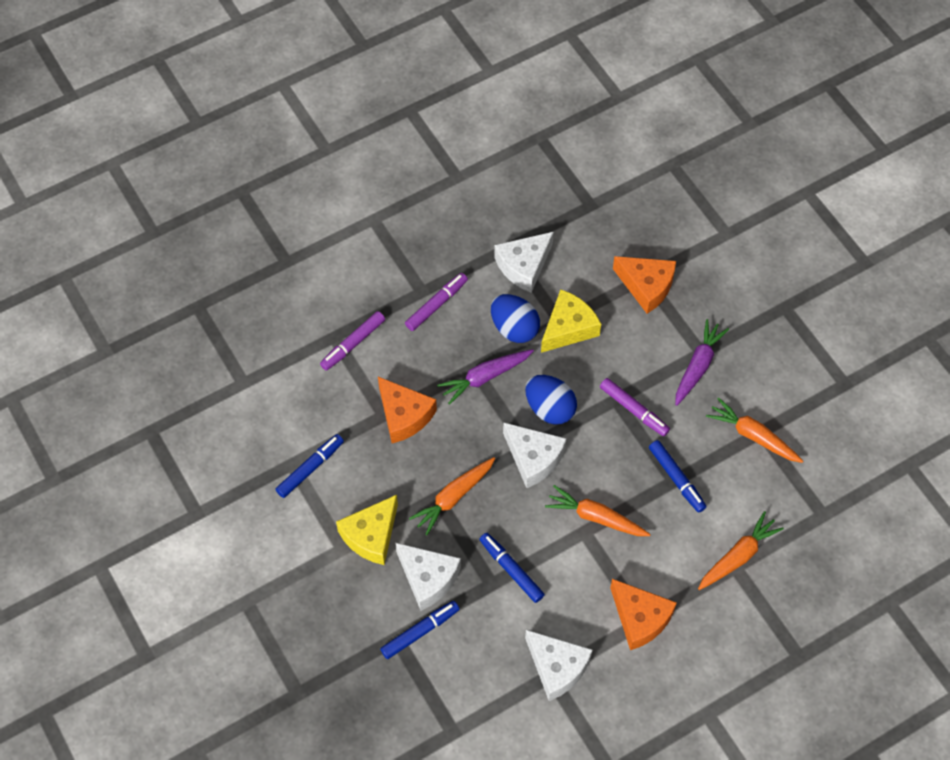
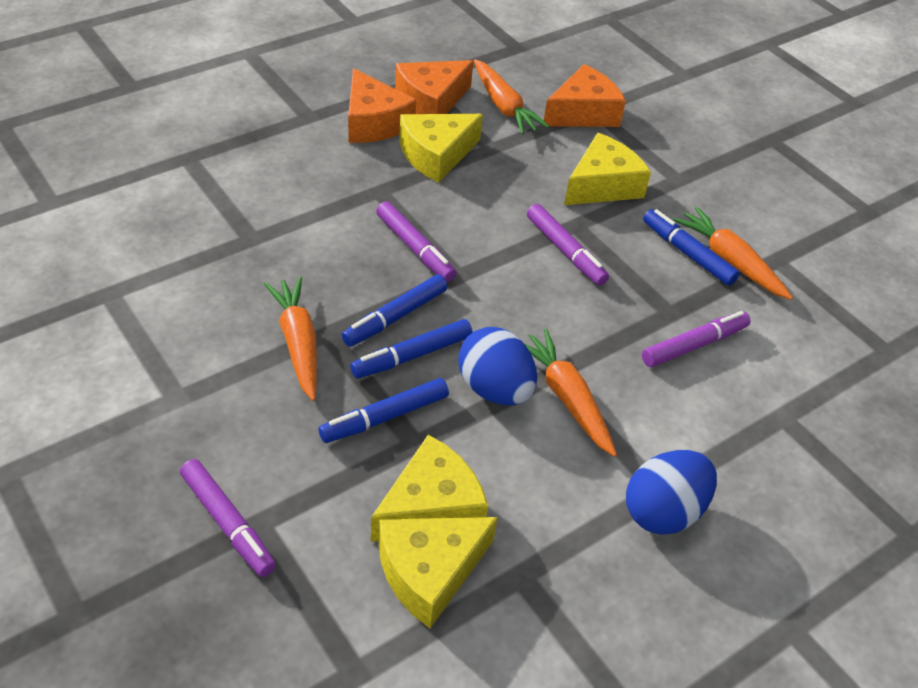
purple carrot: 2 -> 0
purple marker: 3 -> 4
white cheese: 4 -> 0
yellow cheese: 2 -> 4

